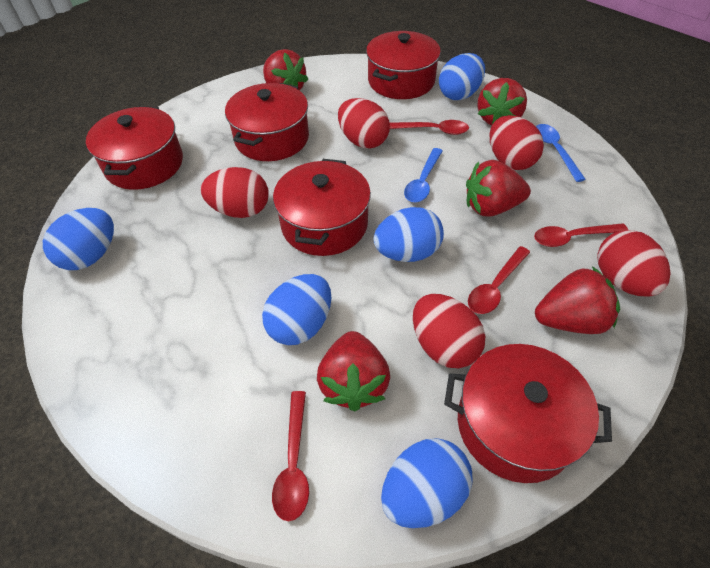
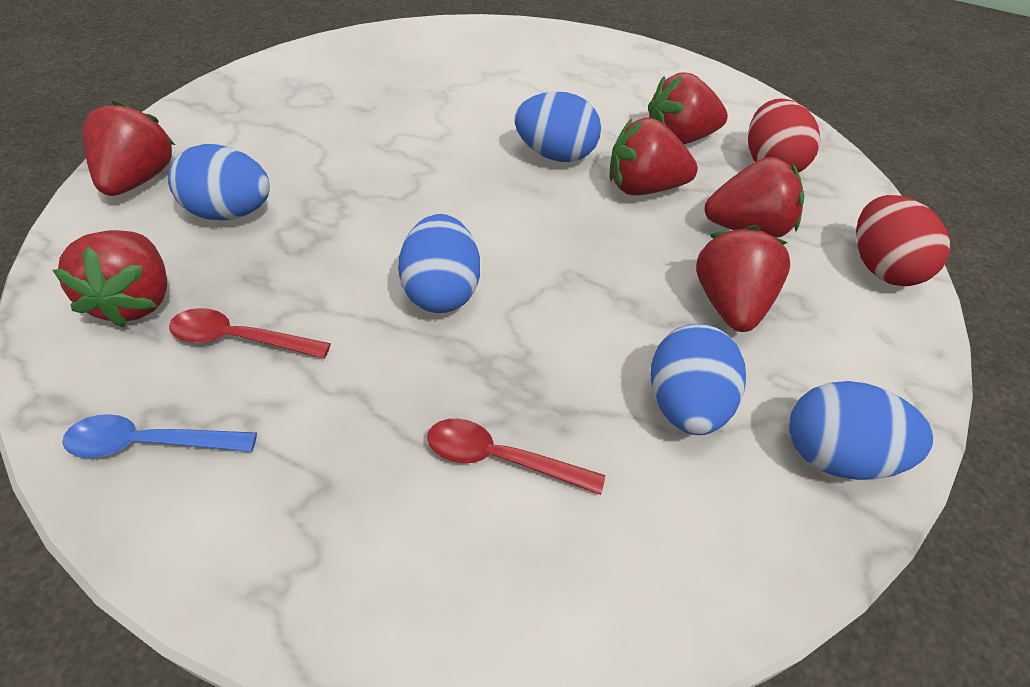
blue spoon: 2 -> 1
red egg: 5 -> 2
red pot: 5 -> 0
red spoon: 4 -> 2
red strawberry: 5 -> 6

